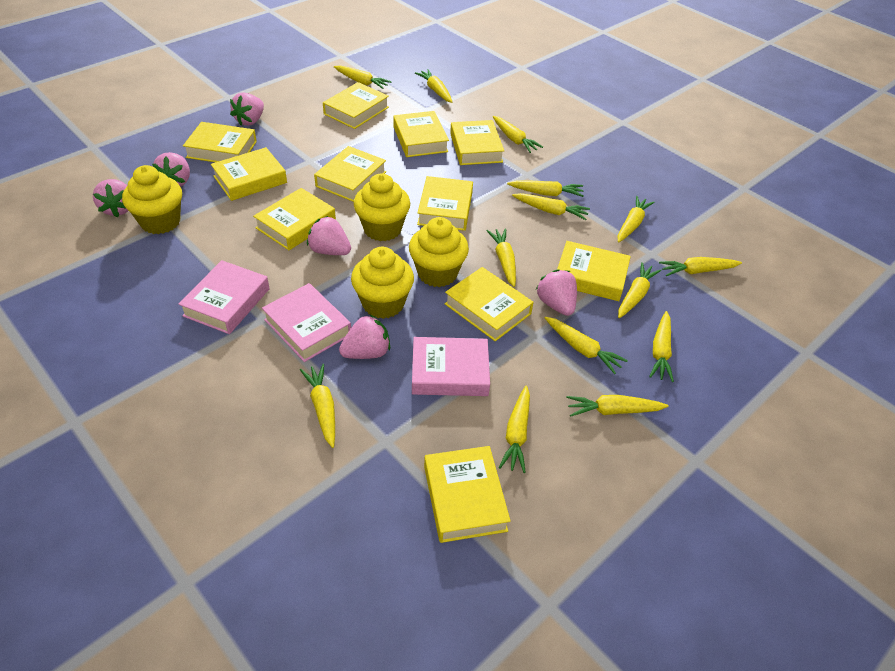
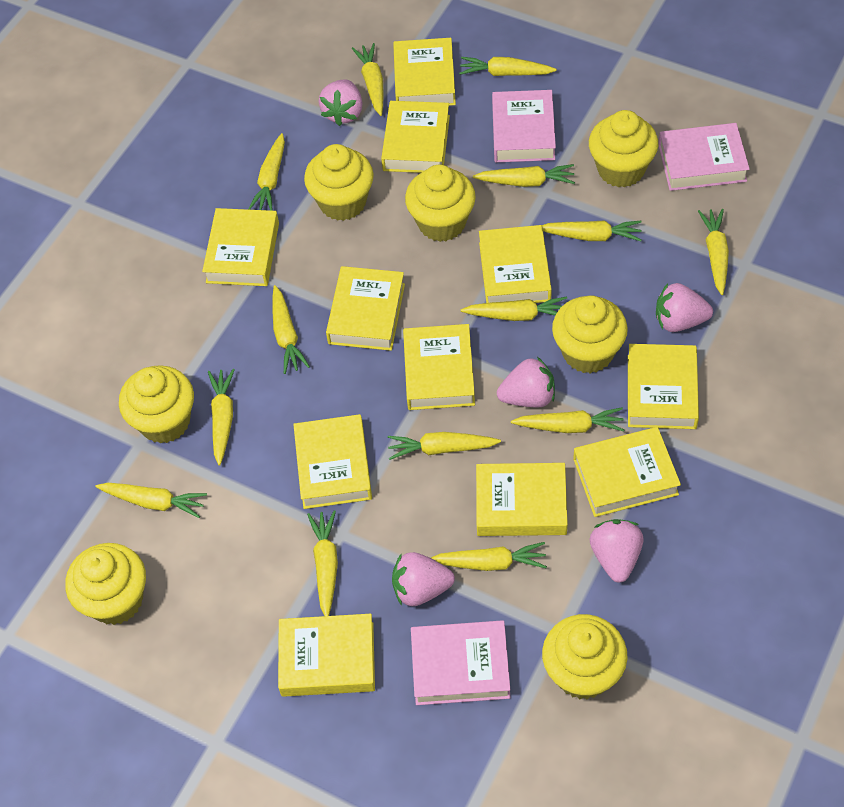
pink strawberry: 6 -> 5
yellow cupcake: 4 -> 7

